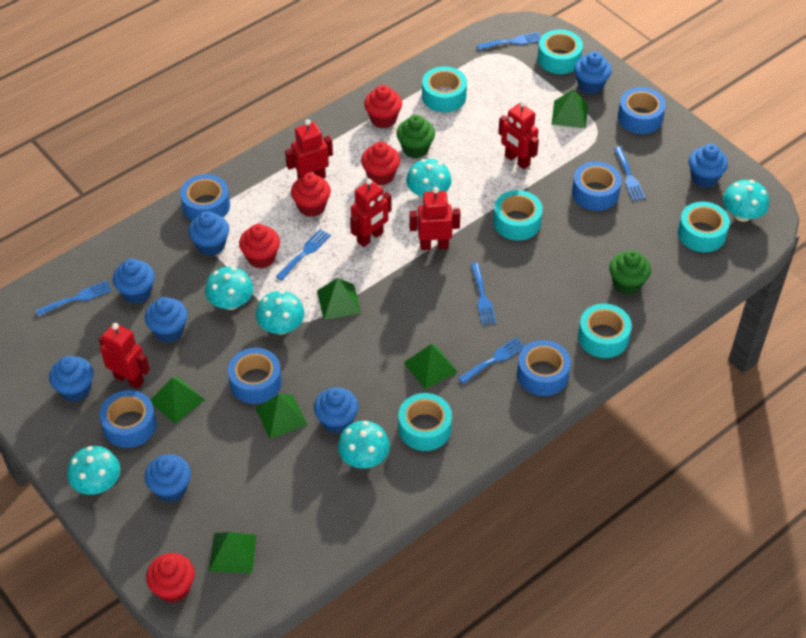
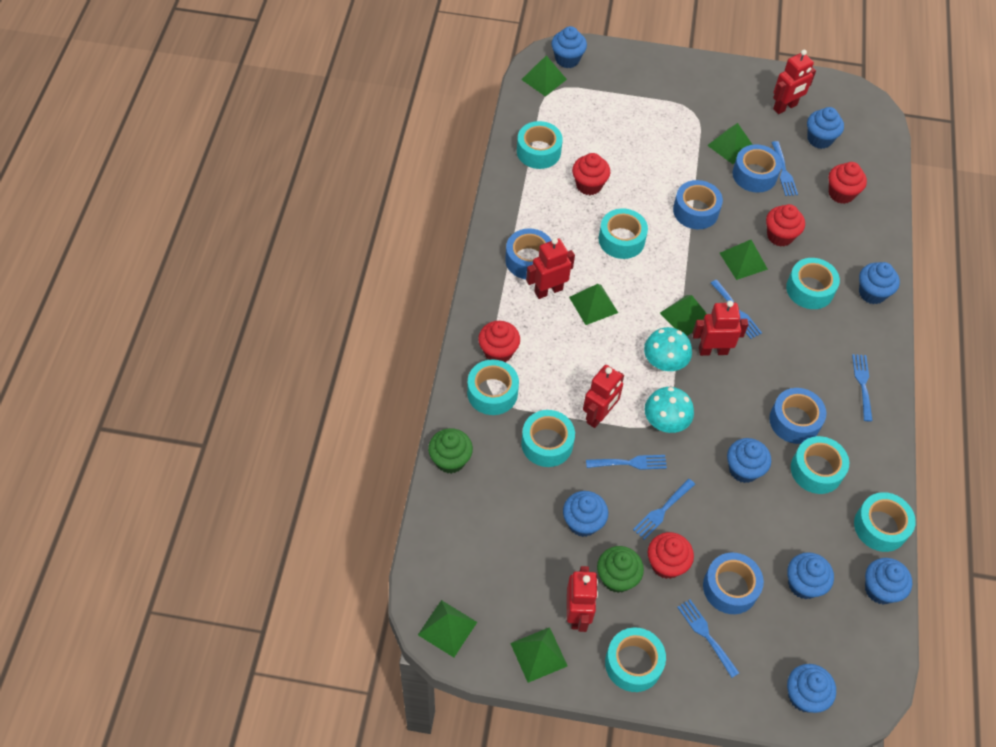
blue tape: 6 -> 5
green pyramid: 6 -> 7
turquoise mushroom: 6 -> 2
turquoise tape: 6 -> 8

